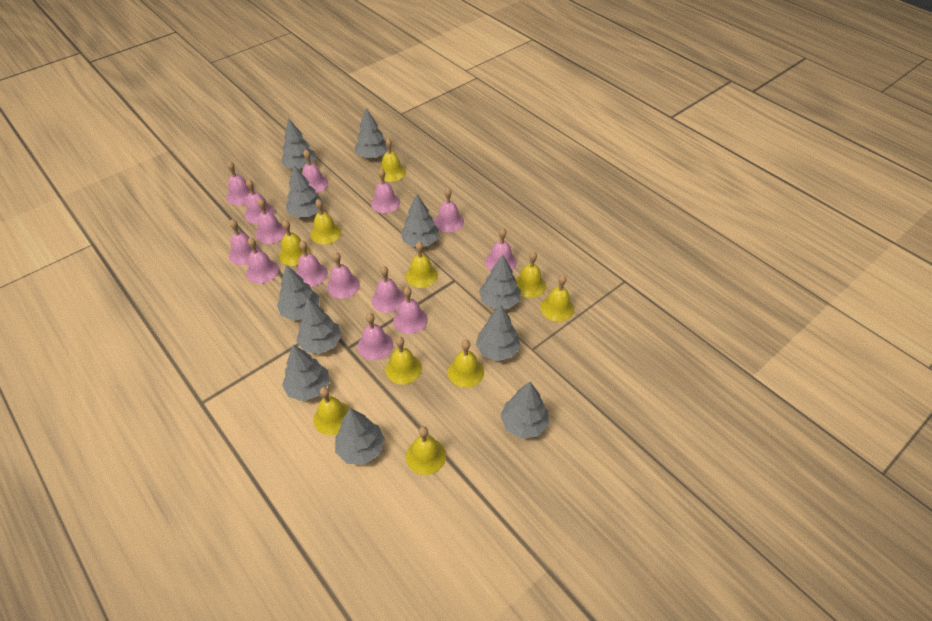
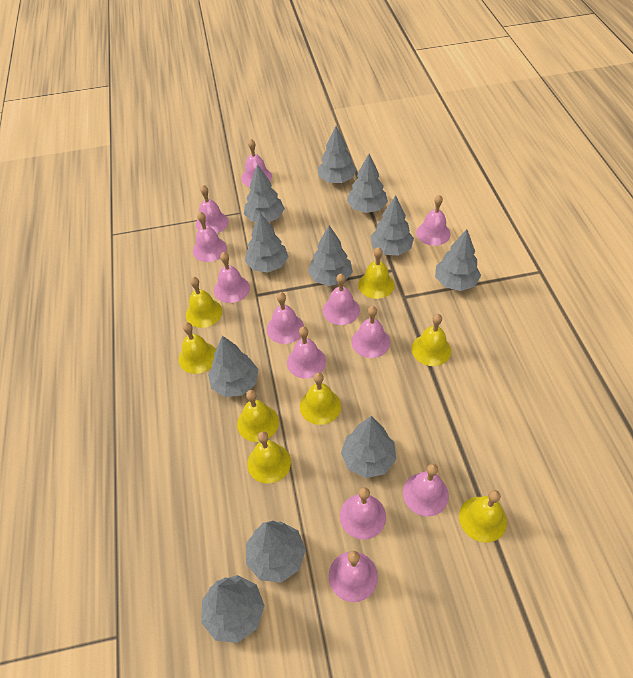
pink bell: 14 -> 12
yellow bell: 10 -> 8

